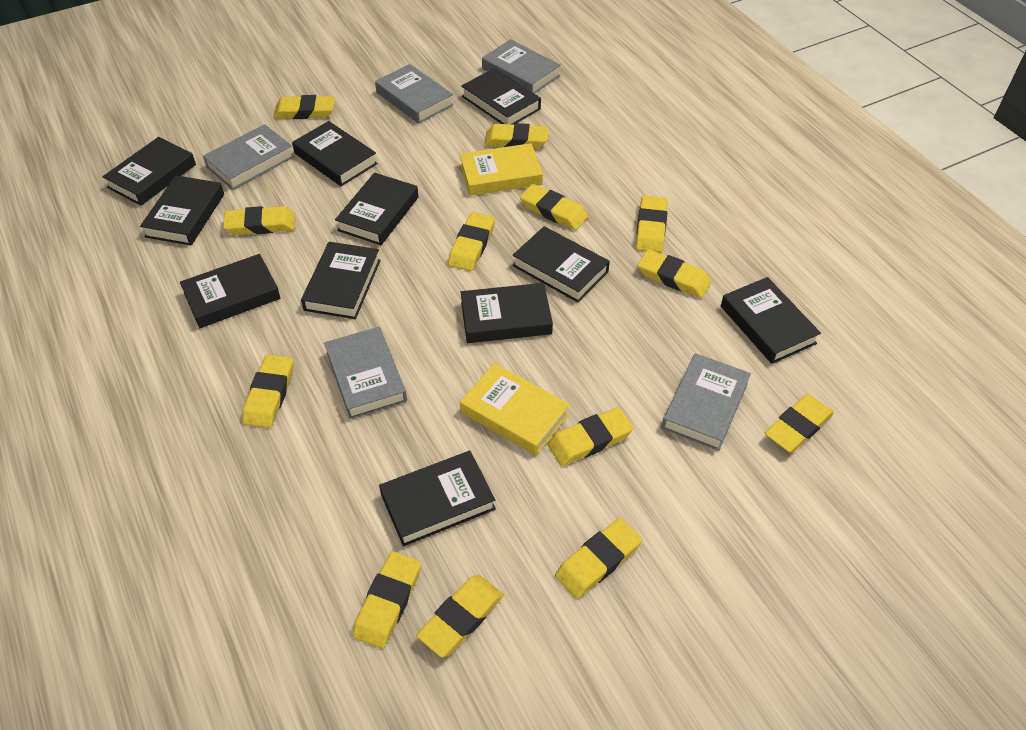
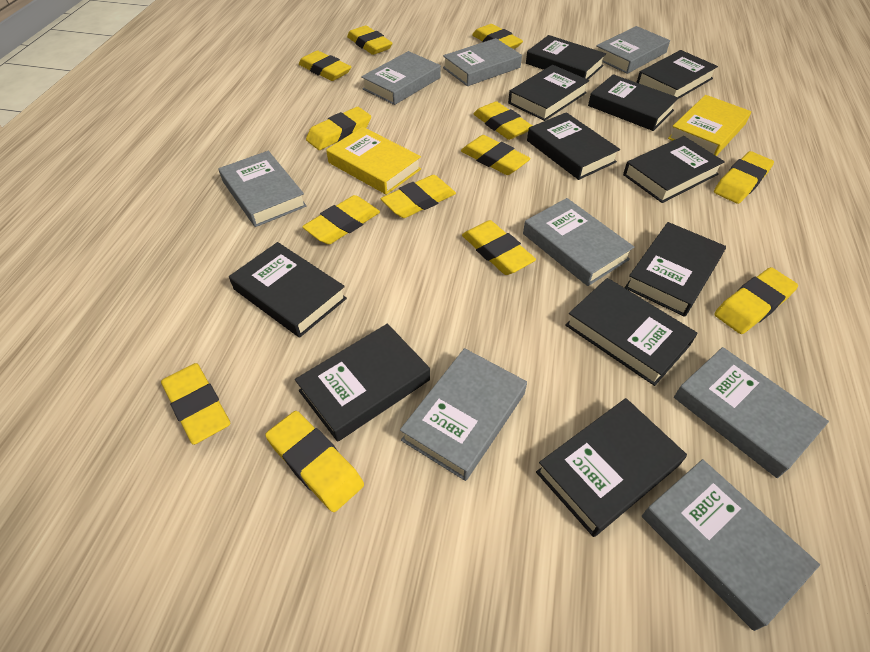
grey book: 5 -> 8

